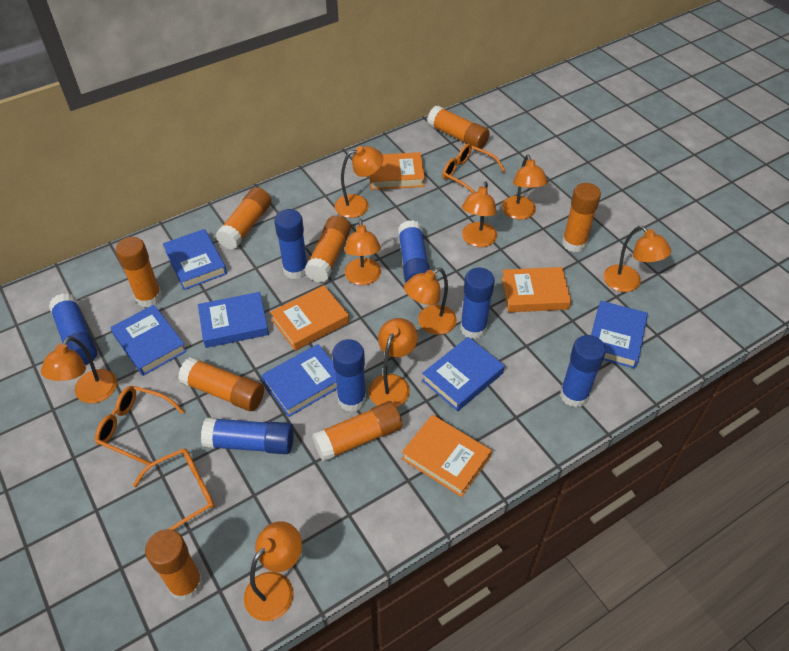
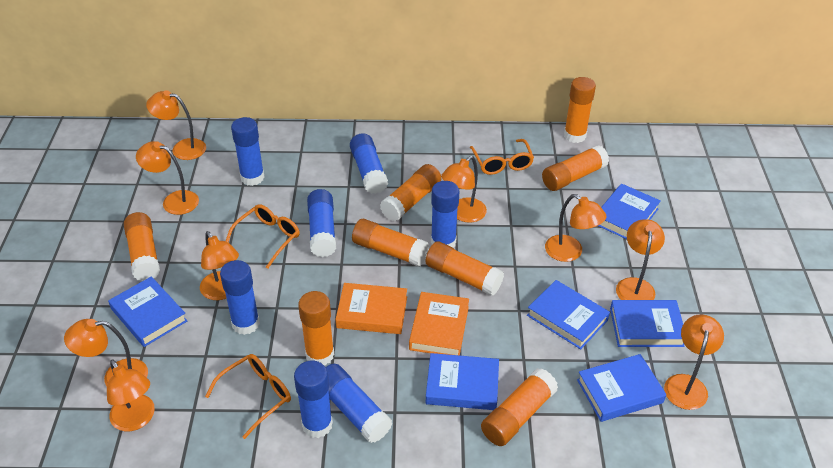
orange book: 4 -> 2

